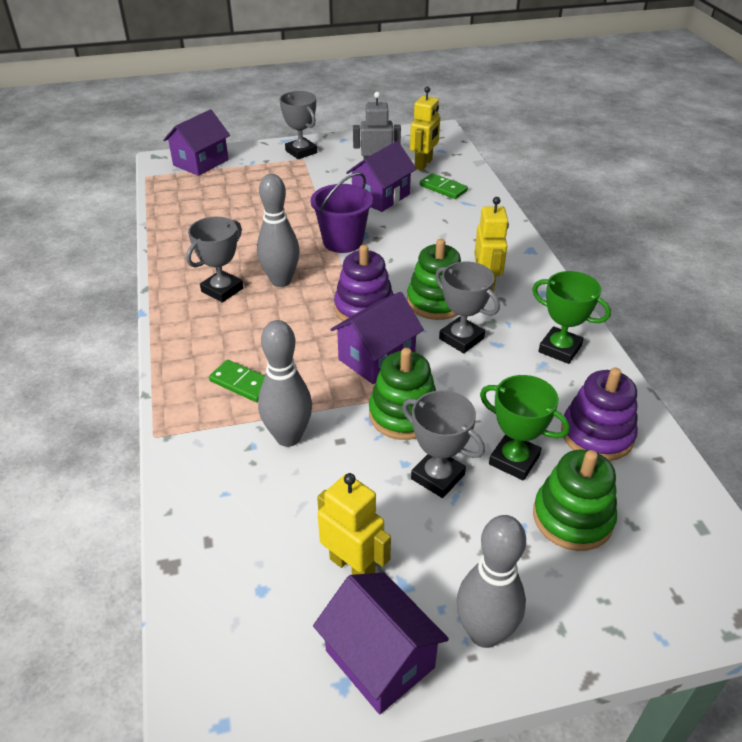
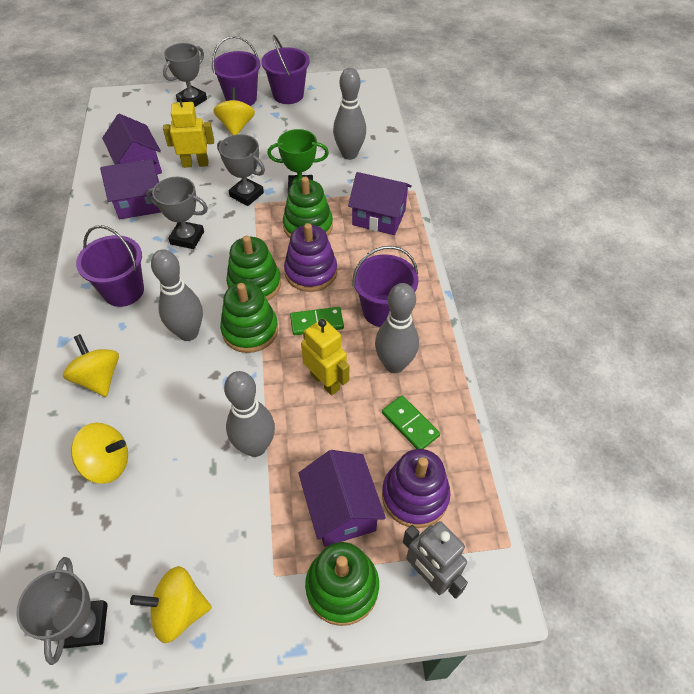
green stacking toy: 3 -> 4
green trophy: 2 -> 1
grey bowling pin: 3 -> 4
purple bucket: 1 -> 4
yellow robot: 3 -> 2
yellow spinning top: 0 -> 4

